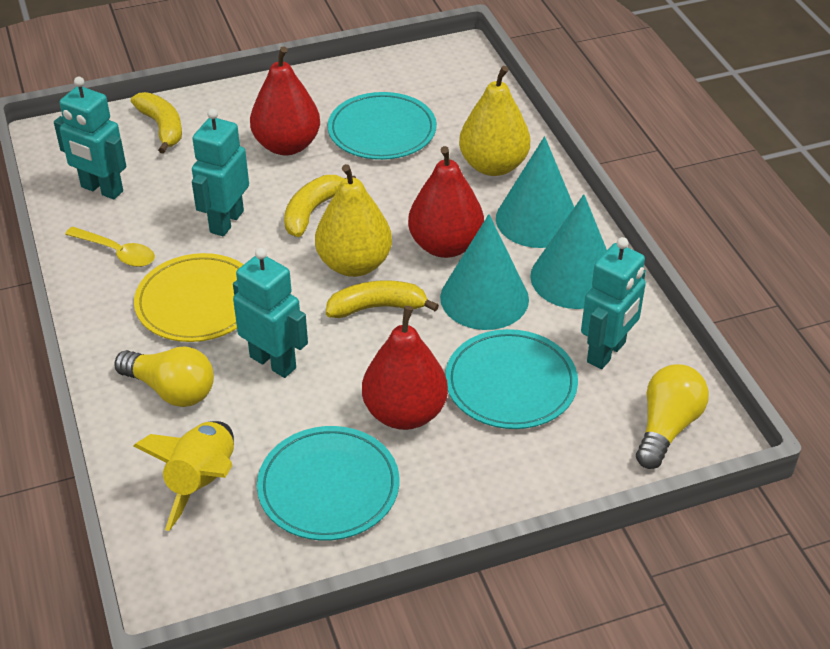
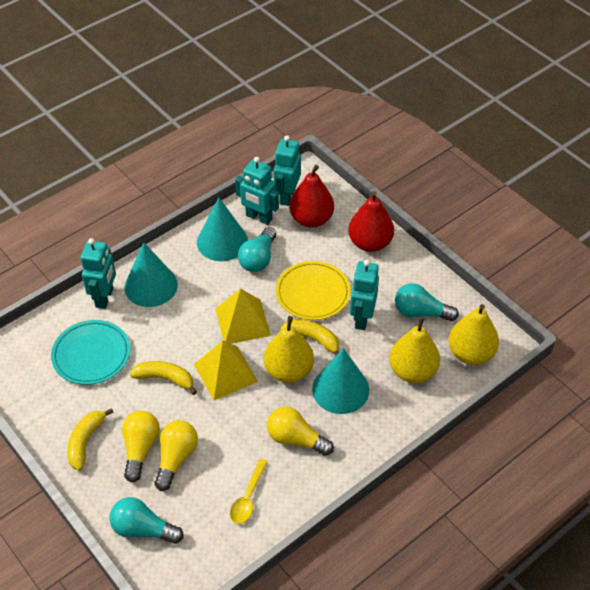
red pear: 3 -> 2
turquoise light bulb: 0 -> 3
turquoise plate: 3 -> 1
yellow light bulb: 2 -> 3
yellow pear: 2 -> 3
yellow pyramid: 0 -> 2
yellow rocket: 1 -> 0

